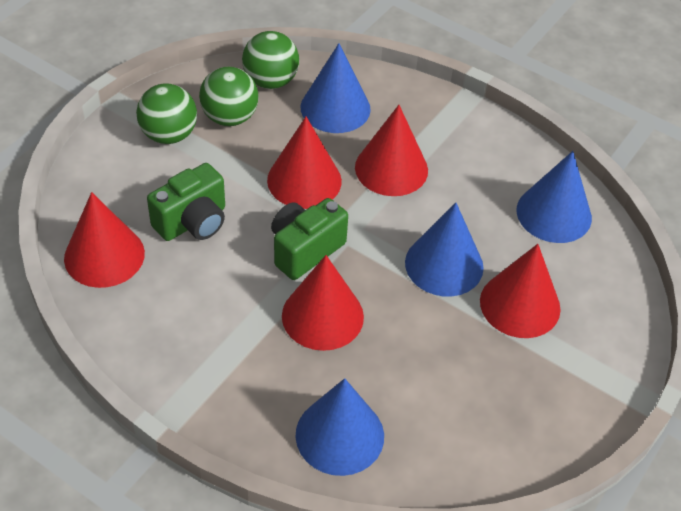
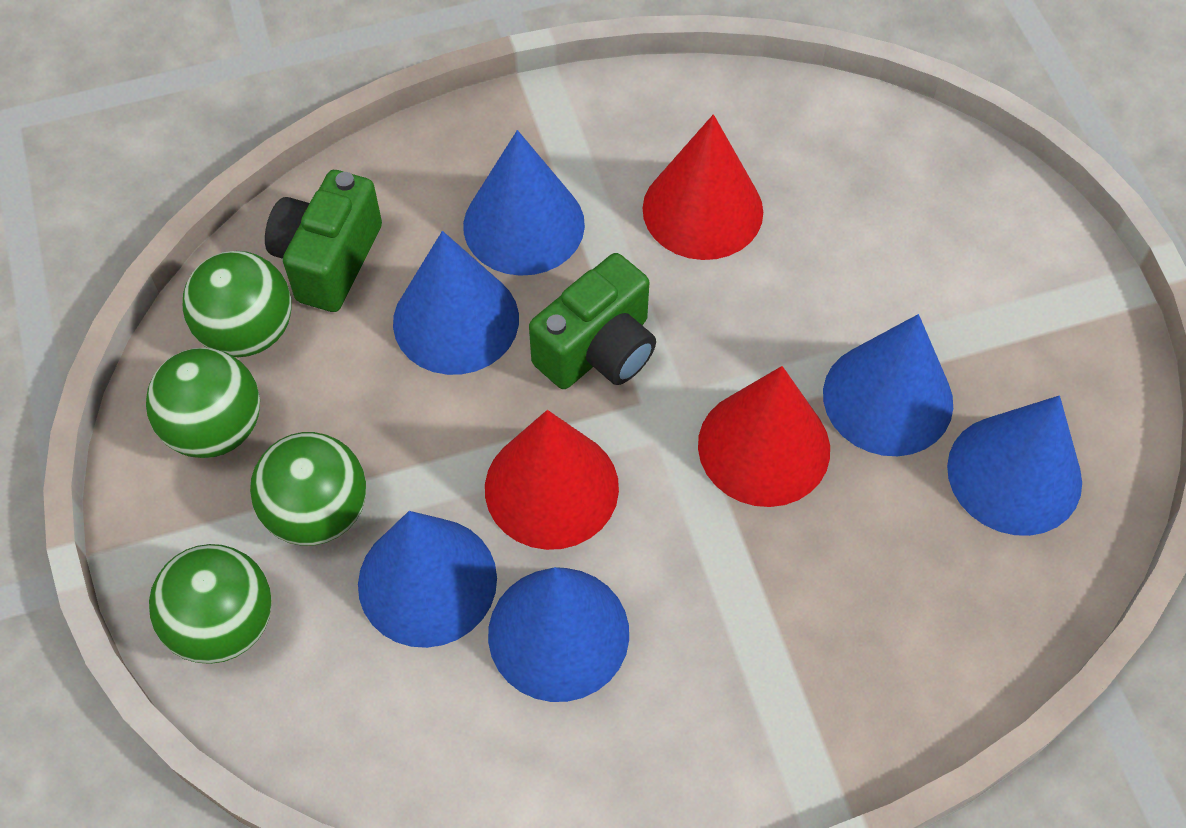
blue cone: 4 -> 6
green ball: 3 -> 4
red cone: 5 -> 3

